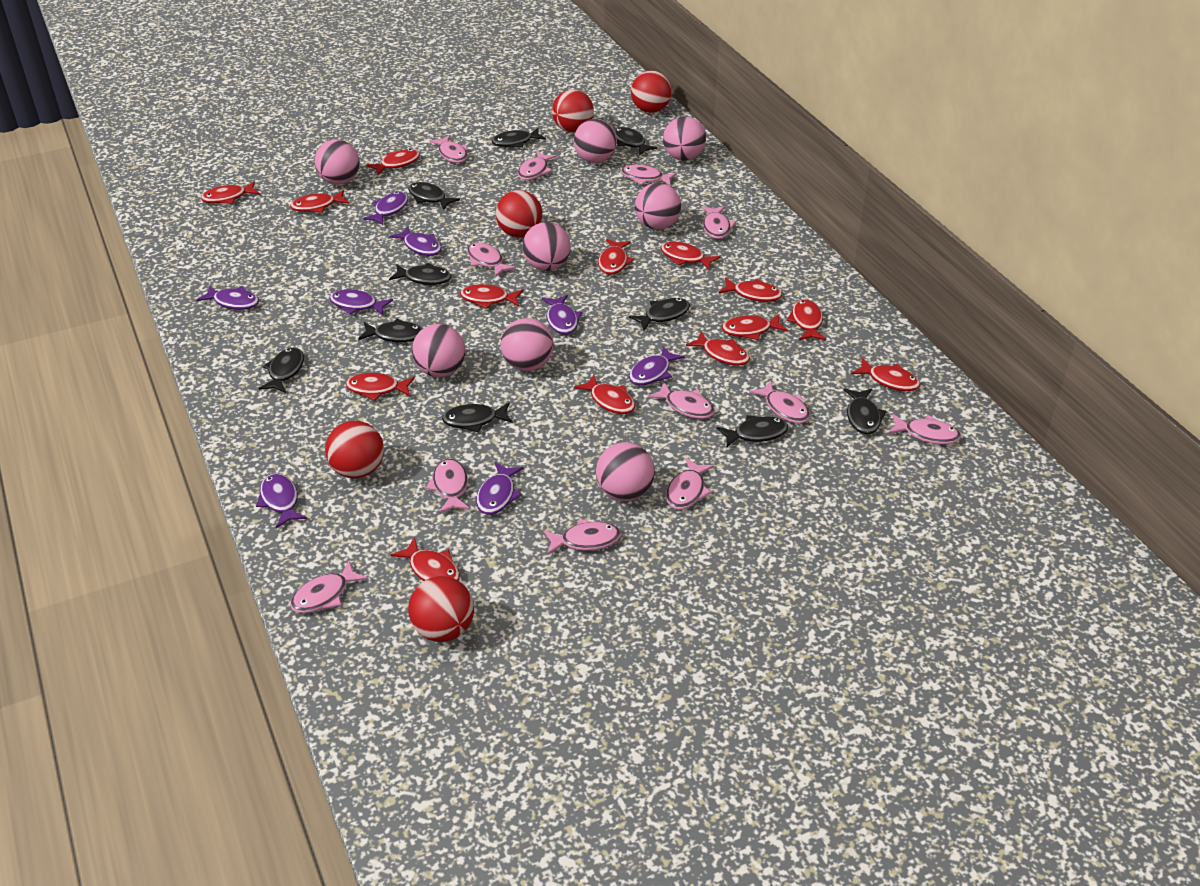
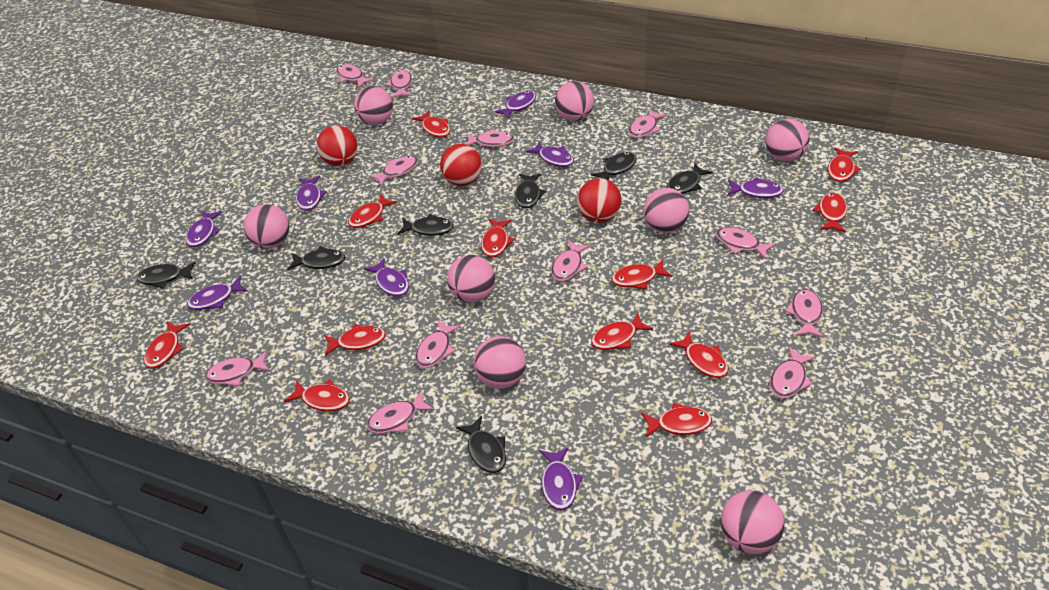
black fish: 10 -> 7
red ball: 5 -> 3
red fish: 14 -> 12

